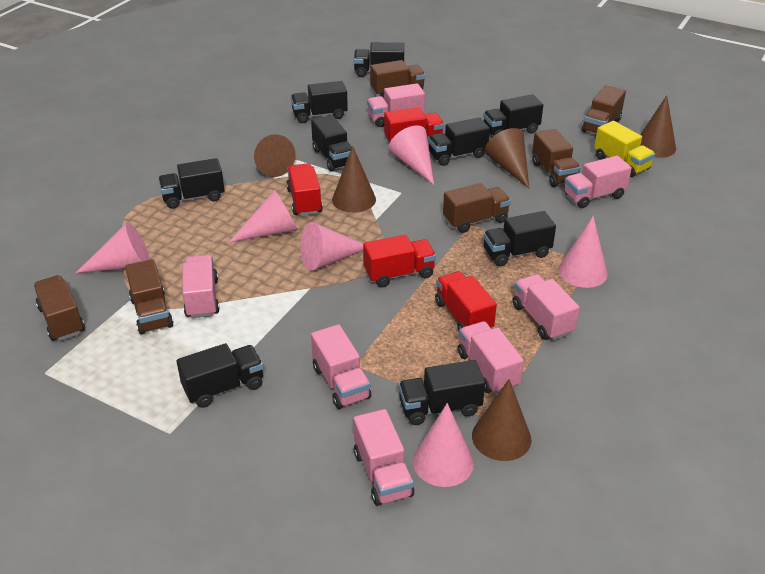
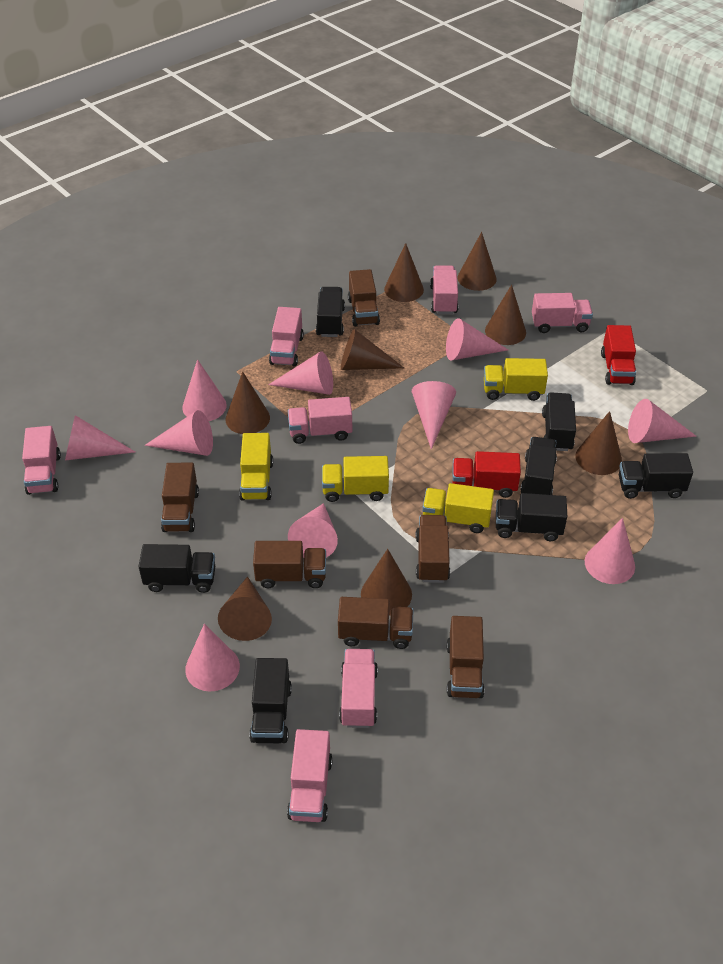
black truck: 9 -> 7
brown cone: 5 -> 8
pink cone: 6 -> 10
red truck: 4 -> 2
yellow truck: 1 -> 4

